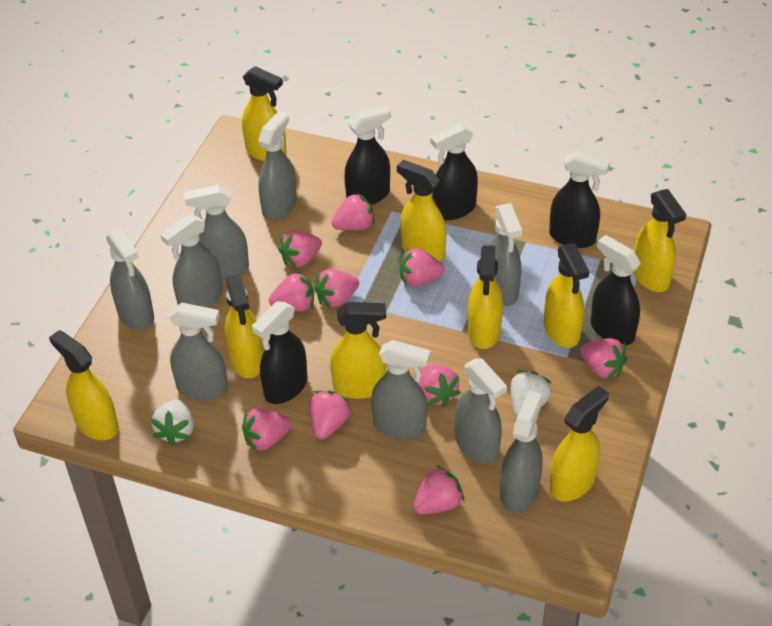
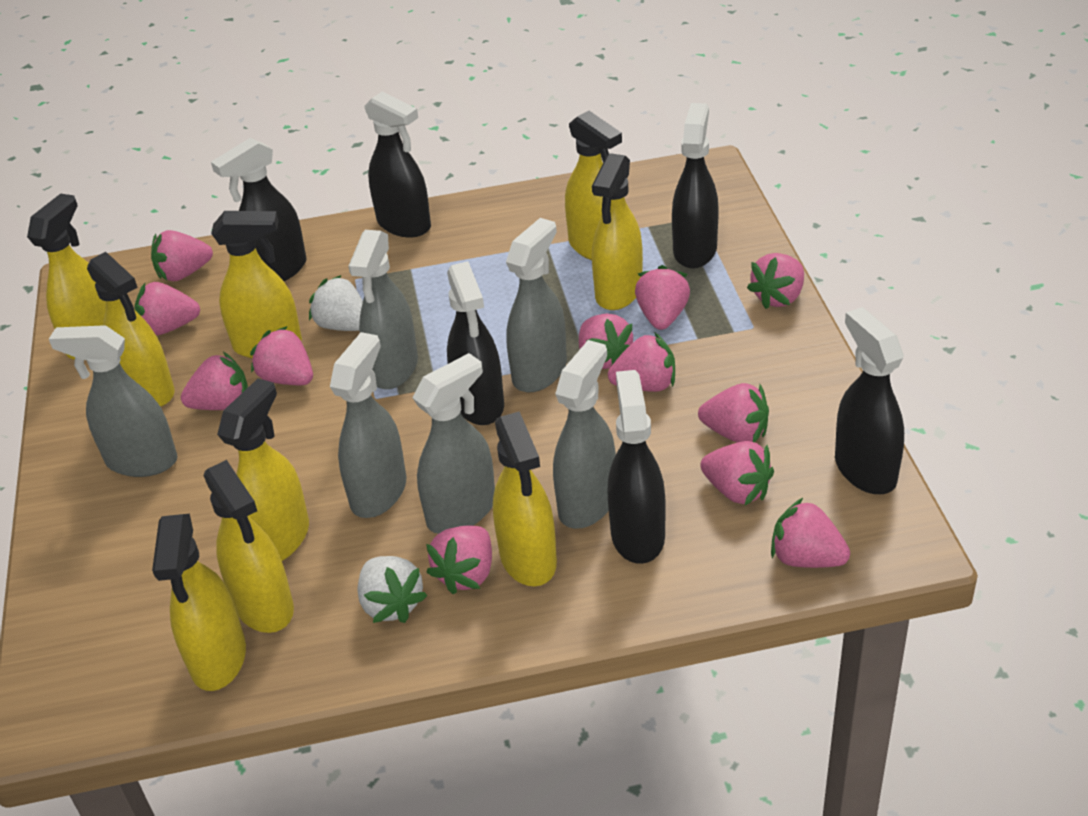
black spray bottle: 5 -> 6
grey spray bottle: 9 -> 6
pink strawberry: 10 -> 12

